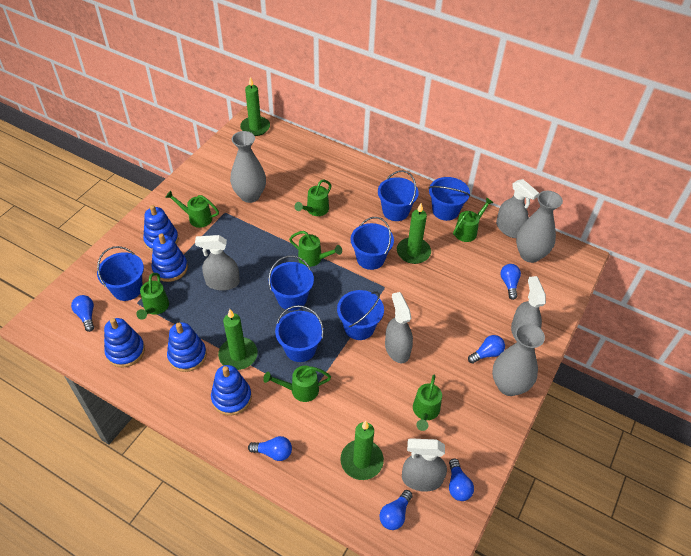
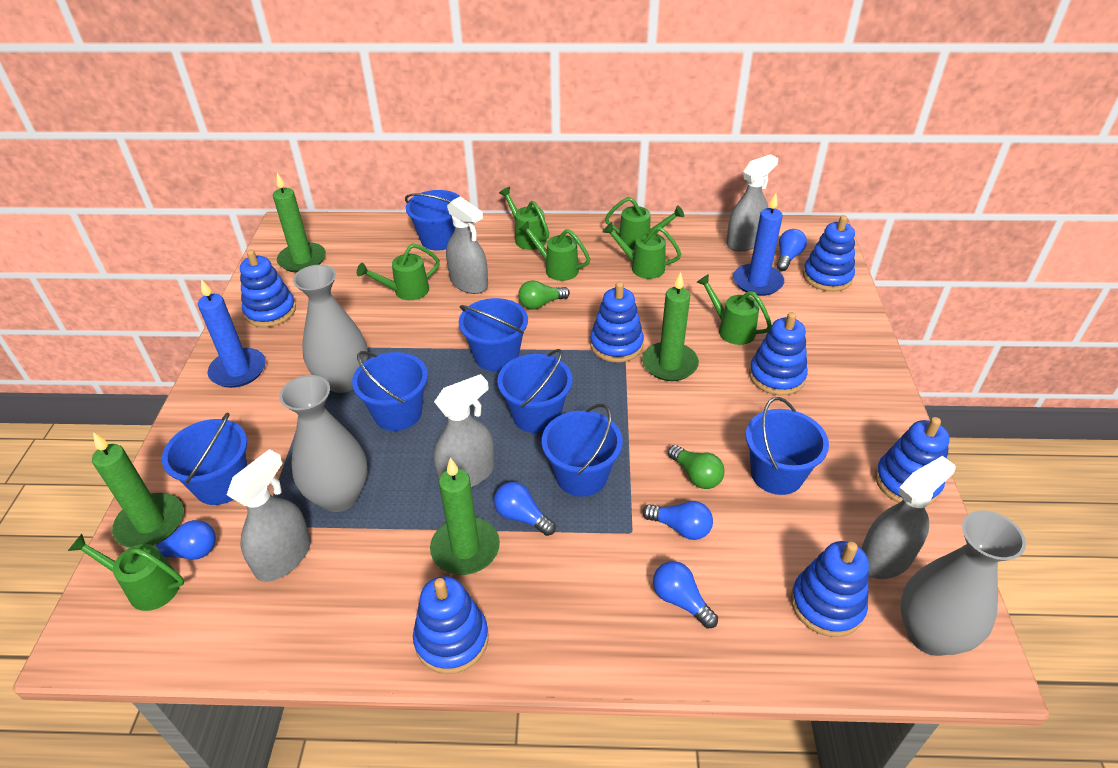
blue candle: 0 -> 2
blue light bulb: 6 -> 5
blue stacking toy: 5 -> 7
green light bulb: 0 -> 2

